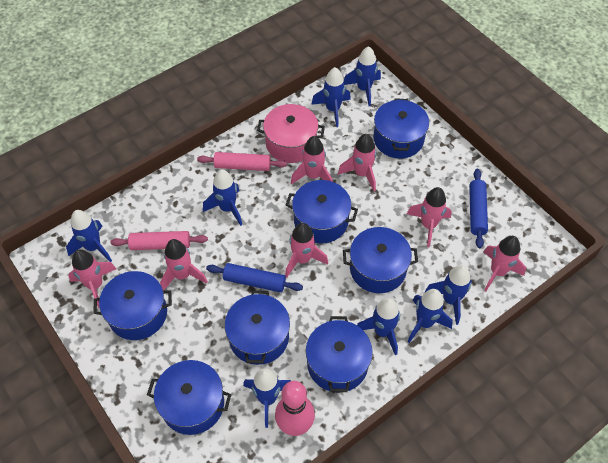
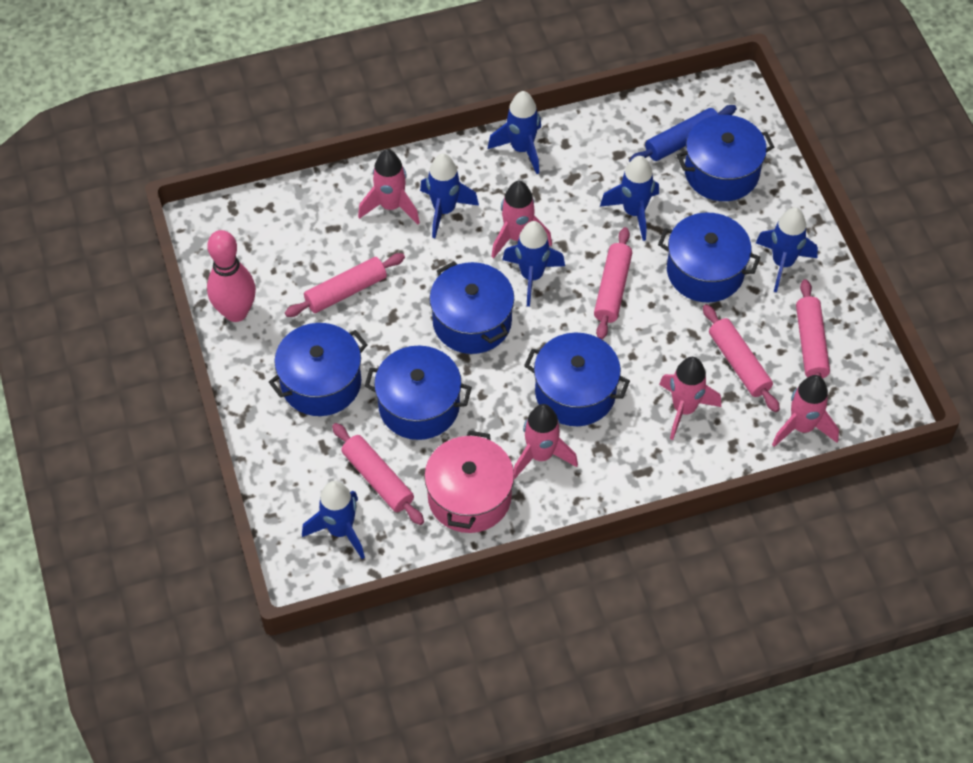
blue pot: 7 -> 6
blue rocket: 8 -> 6
blue rolling pin: 2 -> 1
pink rocket: 7 -> 5
pink rolling pin: 2 -> 5

